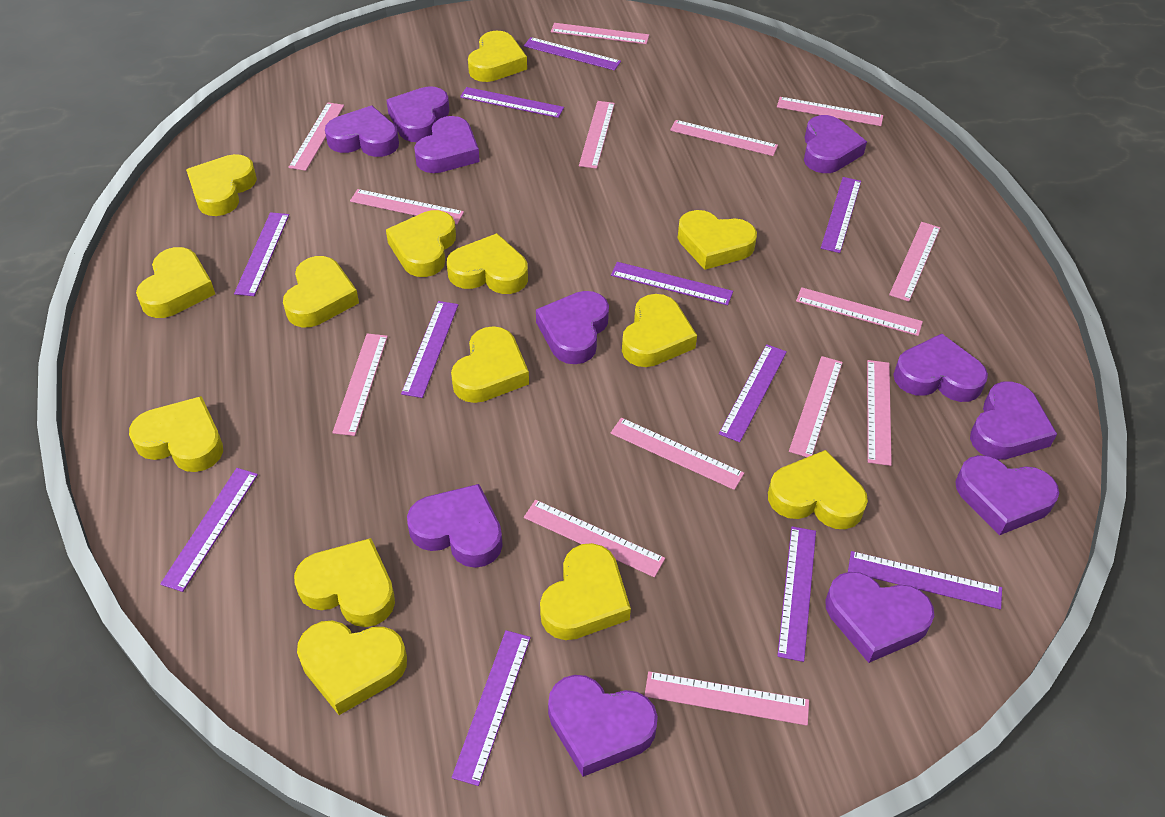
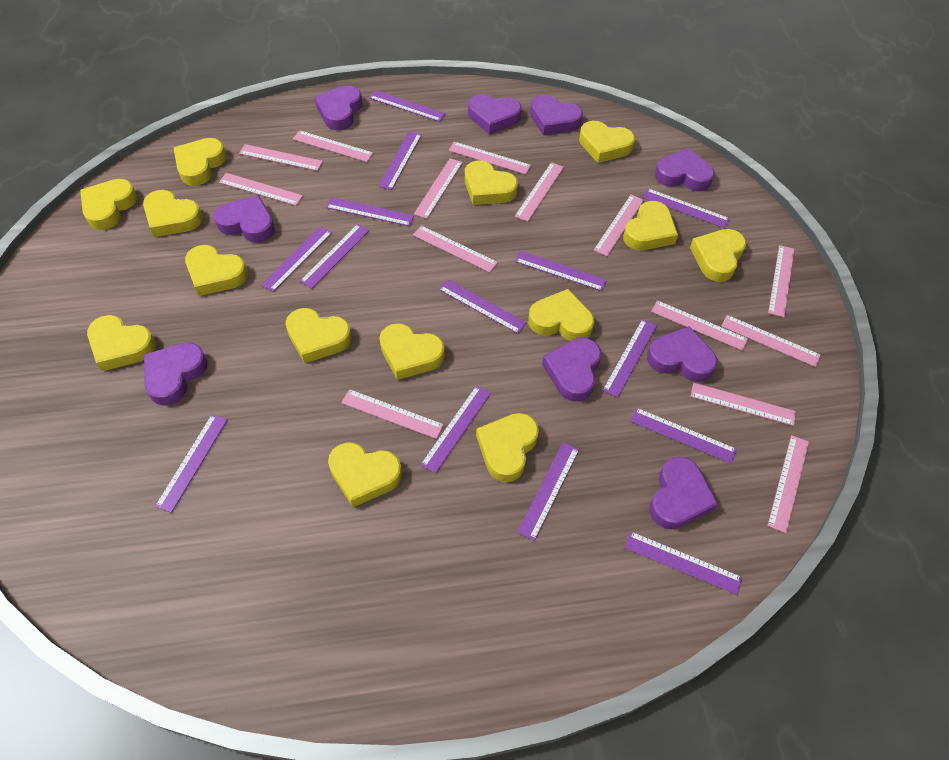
purple heart: 11 -> 9
purple ruler: 11 -> 14

